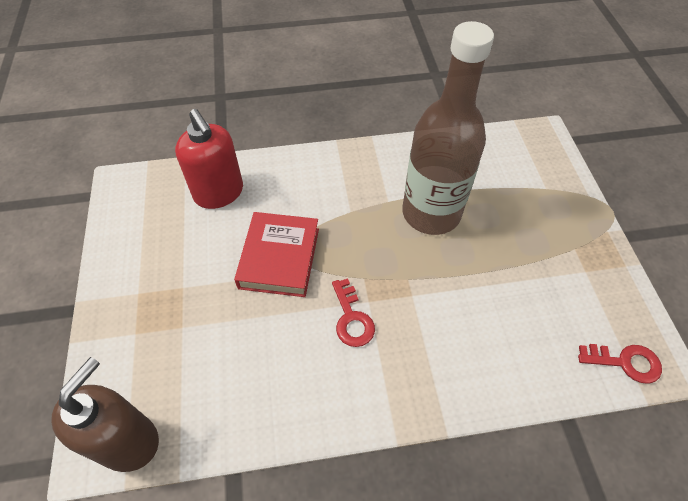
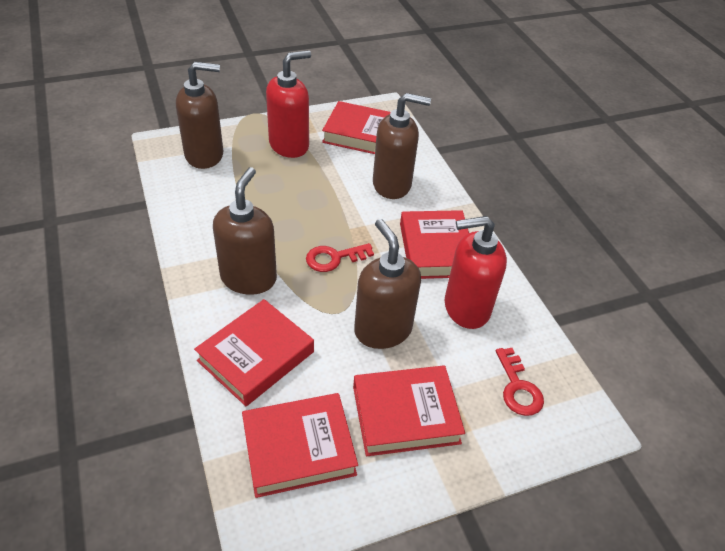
brown bottle: 1 -> 0
brown soap dispenser: 1 -> 4
red book: 1 -> 5
red soap dispenser: 1 -> 2

